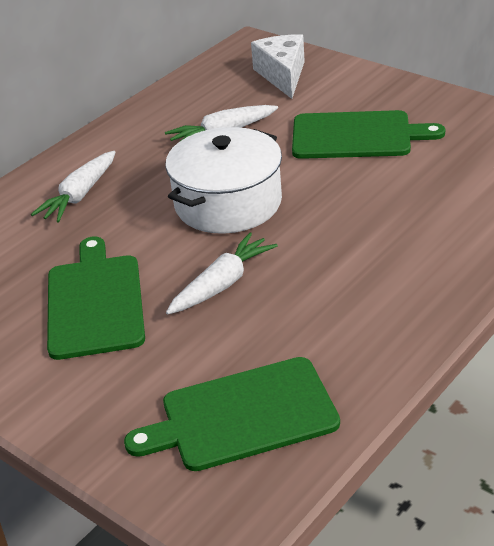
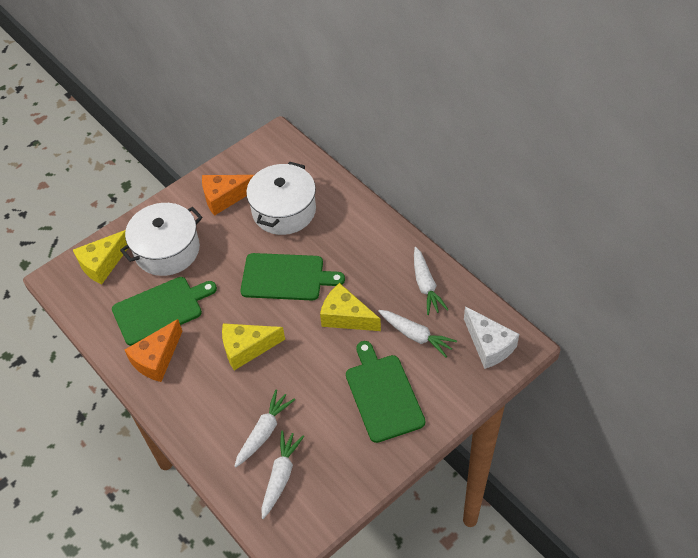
orange cheese: 0 -> 2
white carrot: 3 -> 4
white pot: 1 -> 2
yellow cheese: 0 -> 3

